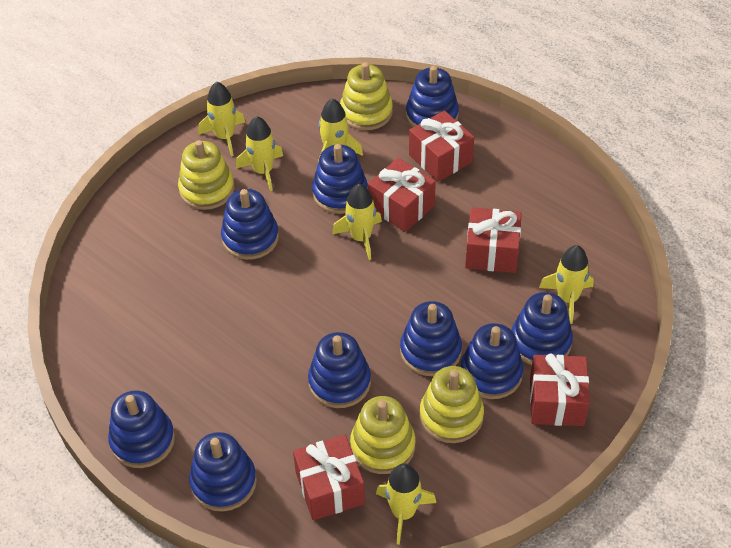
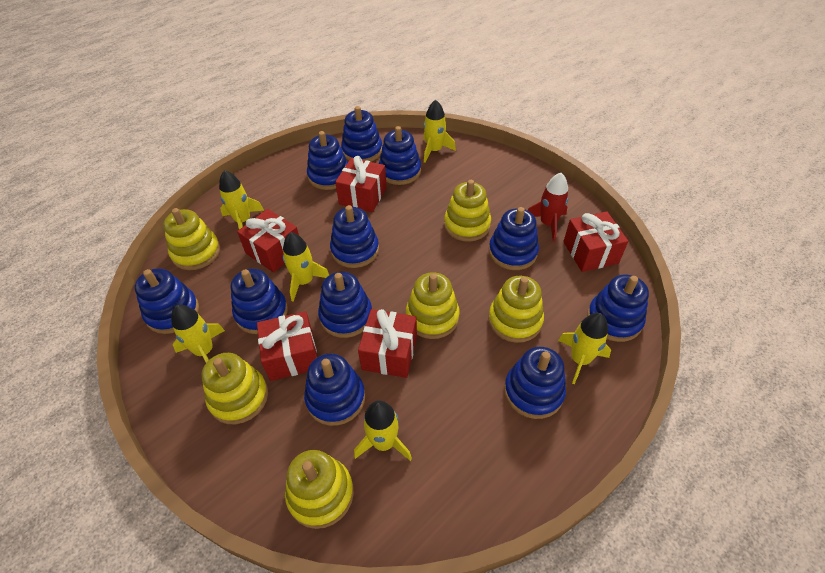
blue stacking toy: 9 -> 11
red rocket: 0 -> 1
yellow stacking toy: 4 -> 6

